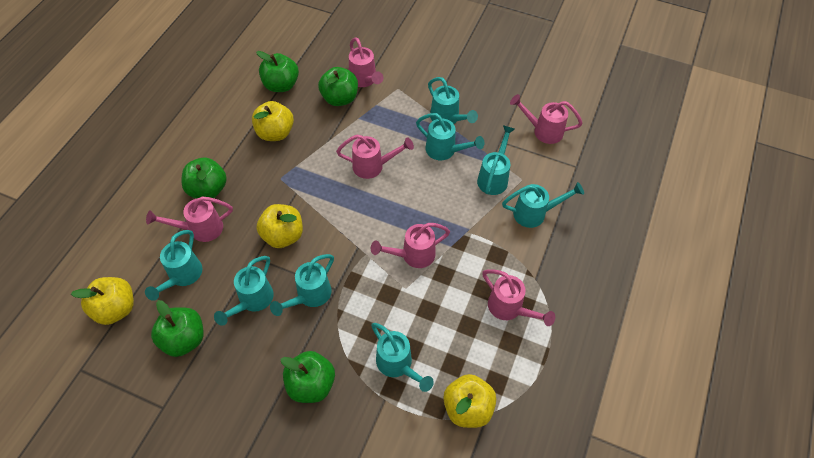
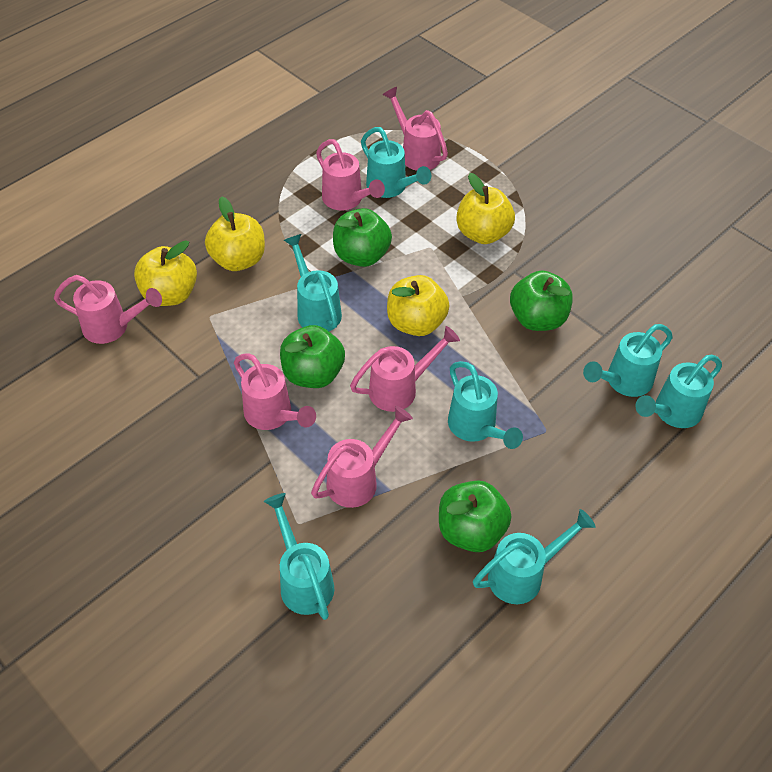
green apple: 5 -> 4
turquoise watering can: 8 -> 7

